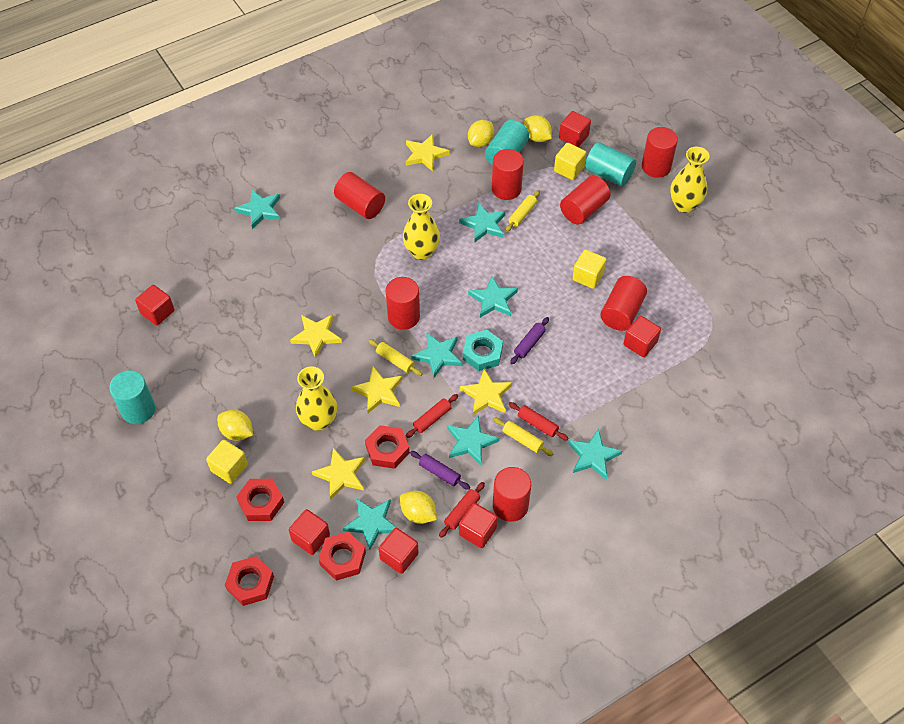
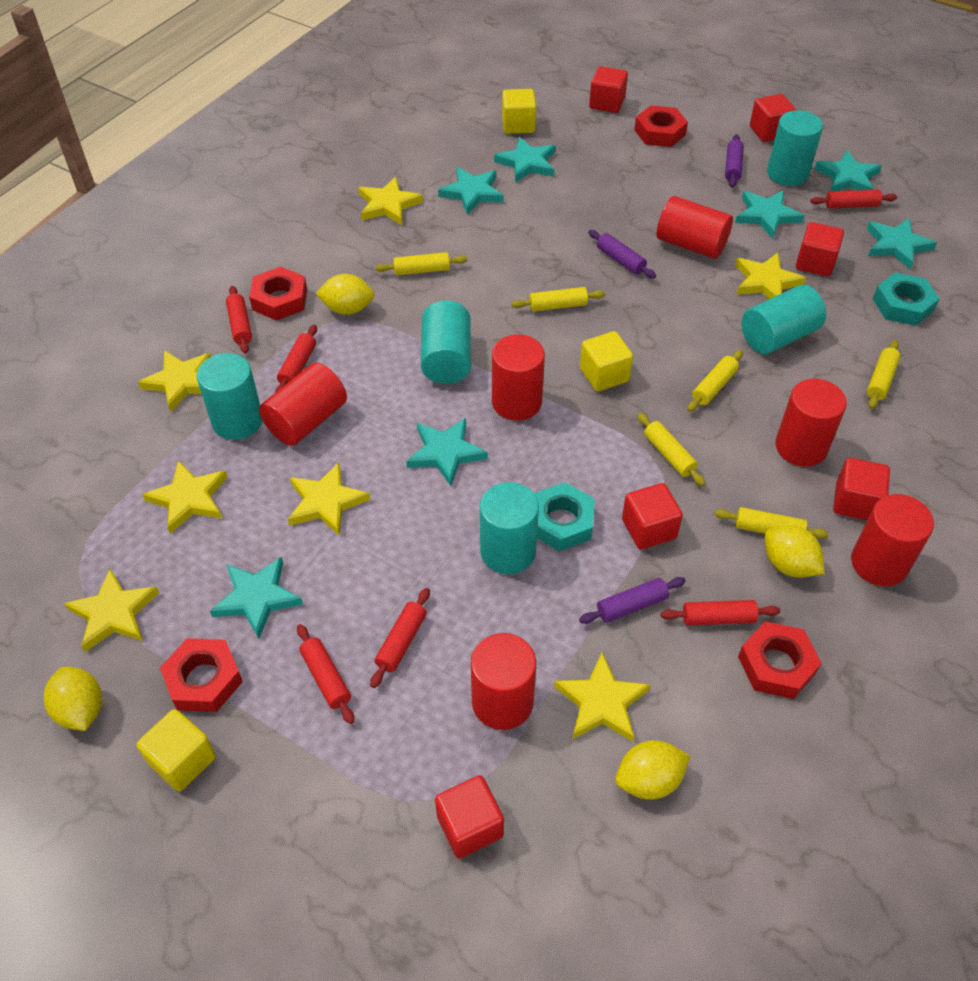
purple rolling pin: 2 -> 3
red cylinder: 7 -> 6
red rolling pin: 3 -> 6
turquoise cylinder: 3 -> 5
turquoise nut: 1 -> 2
yellow rolling pin: 3 -> 6
yellow star: 5 -> 7
yellow vase: 3 -> 0

